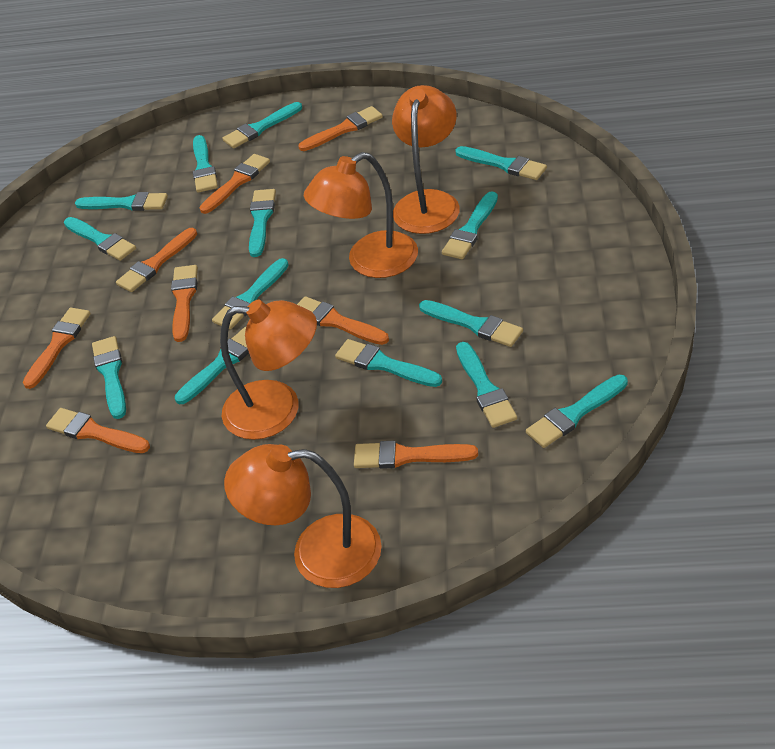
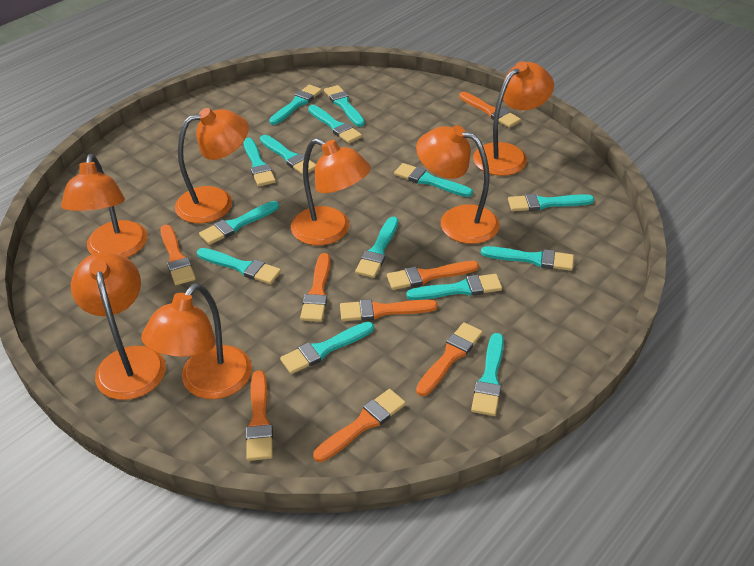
orange lamp: 4 -> 7

